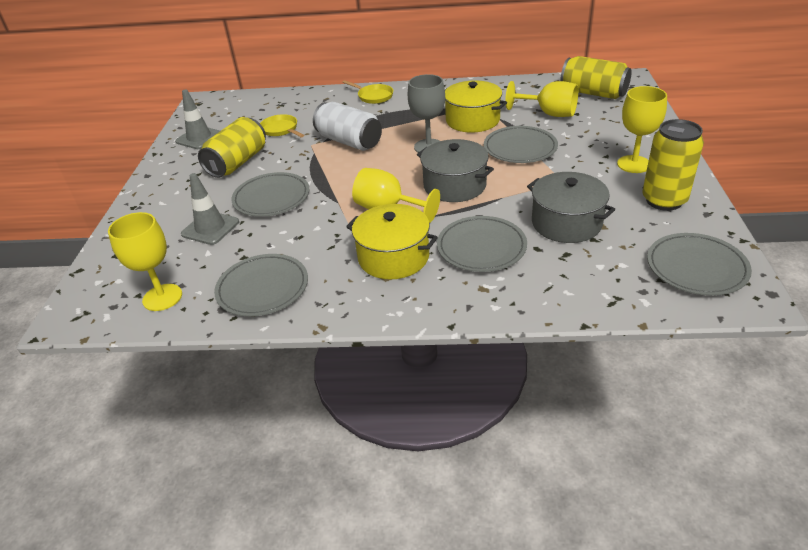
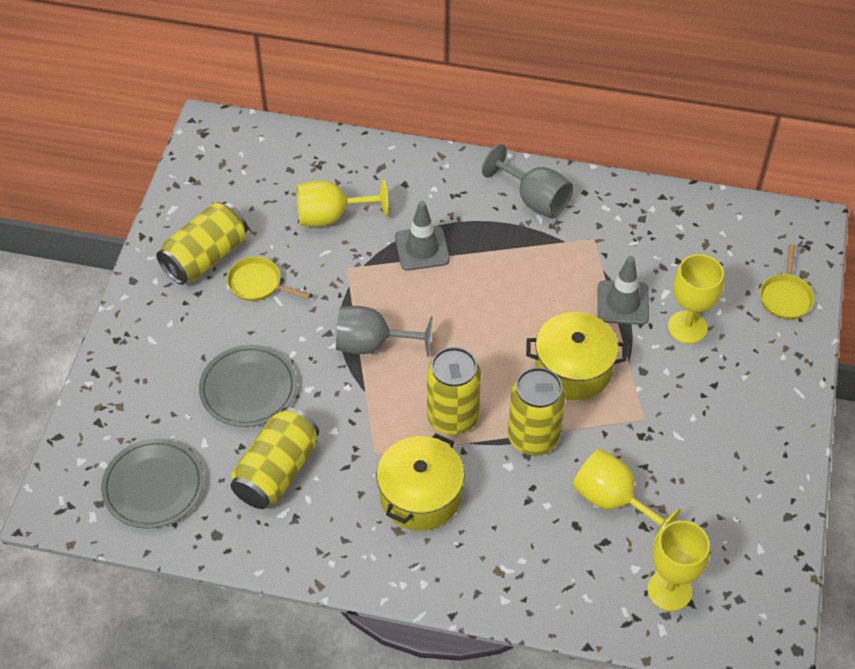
grey goblet: 1 -> 2
grey plate: 5 -> 2
grey pot: 2 -> 0
white can: 1 -> 0
yellow can: 3 -> 4

